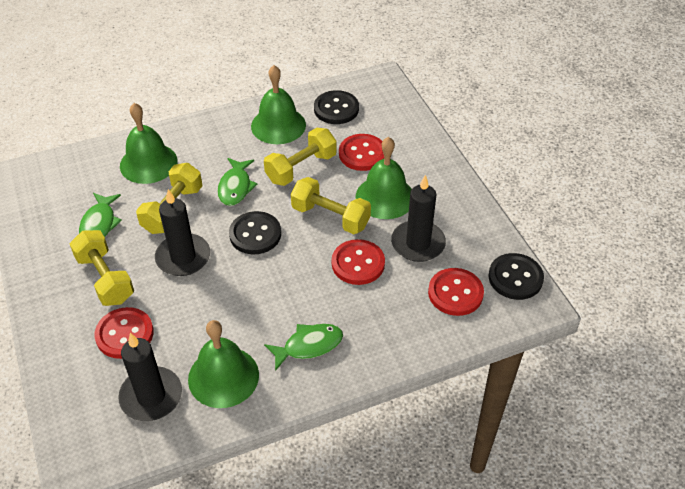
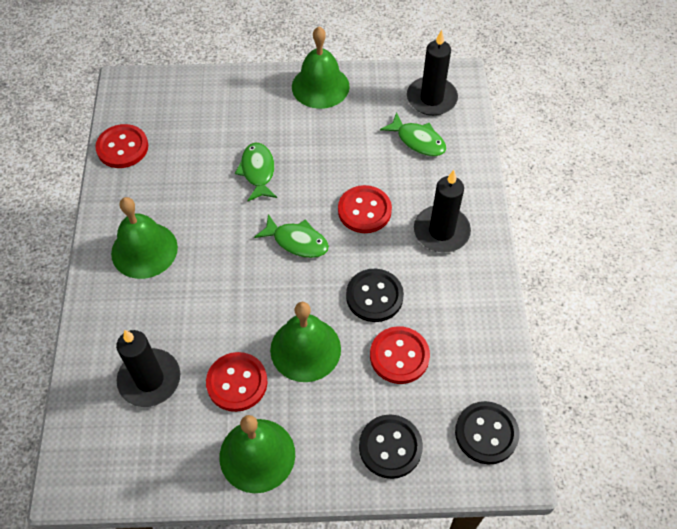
yellow dumbbell: 4 -> 0

